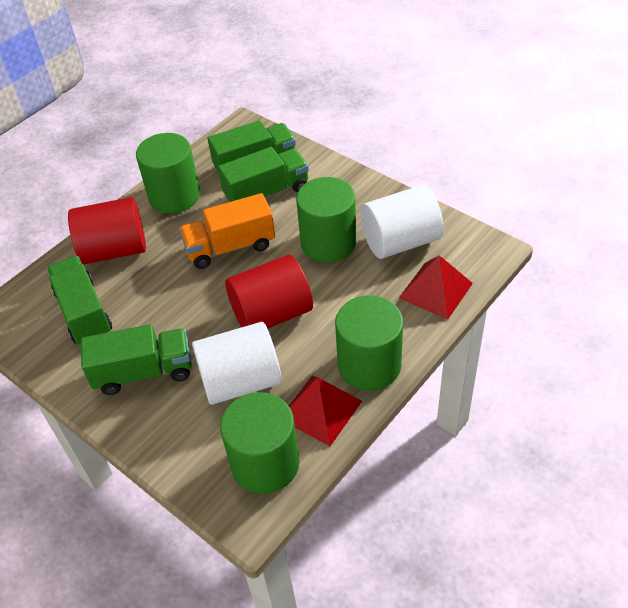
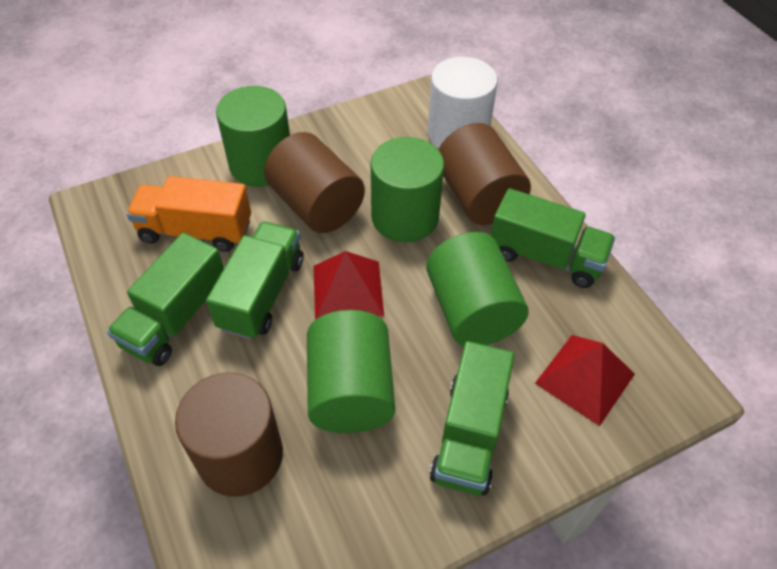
brown cylinder: 0 -> 3
red cylinder: 2 -> 0
white cylinder: 2 -> 1

